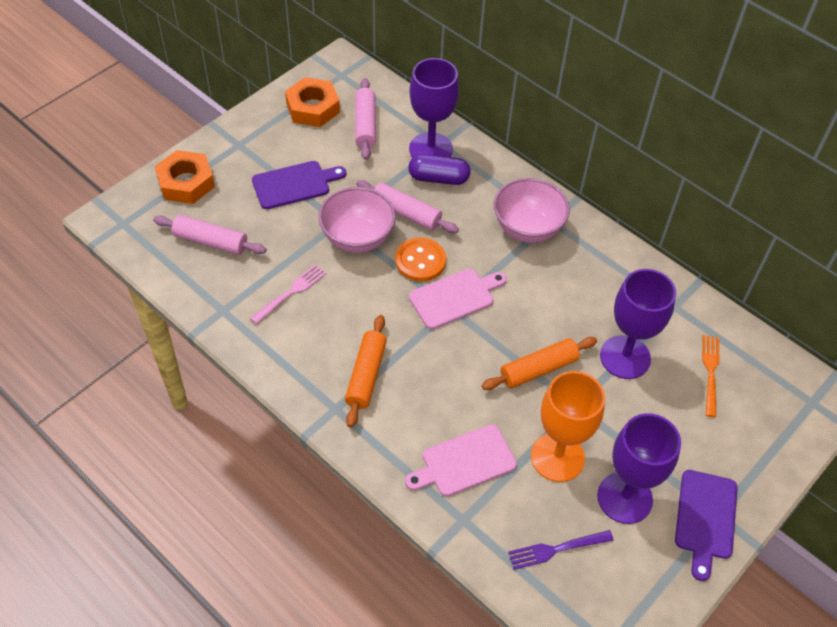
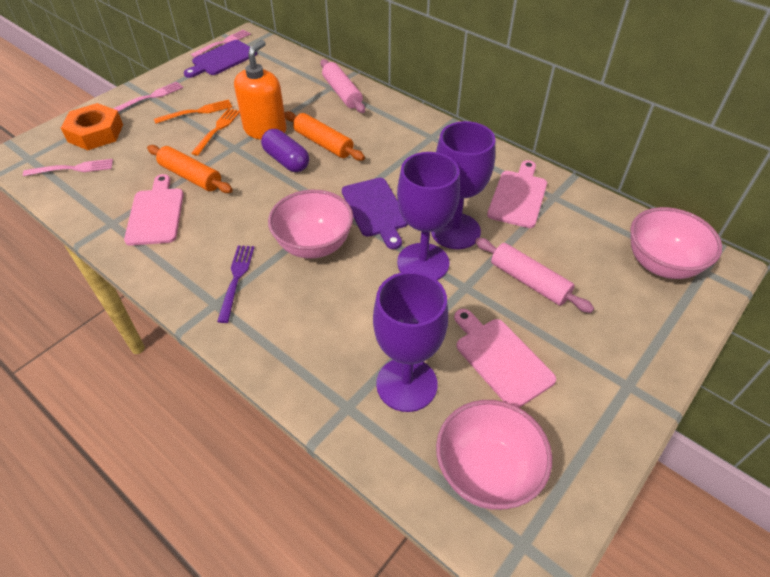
orange button: 1 -> 0
orange fork: 1 -> 2
orange goblet: 1 -> 0
orange nut: 2 -> 1
orange soap dispenser: 0 -> 1
pink bowl: 2 -> 3
pink cutting board: 2 -> 3
pink fork: 1 -> 3
pink rolling pin: 3 -> 2

